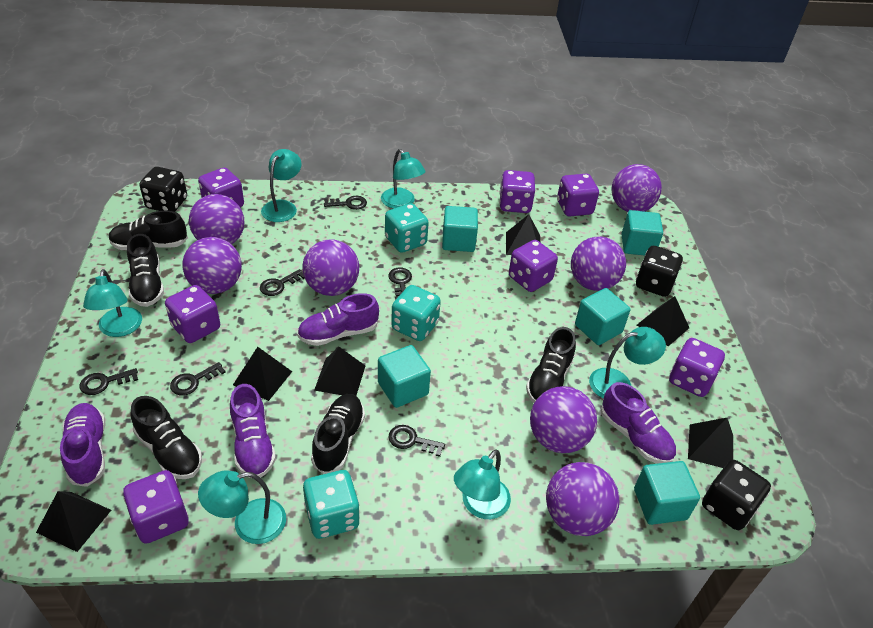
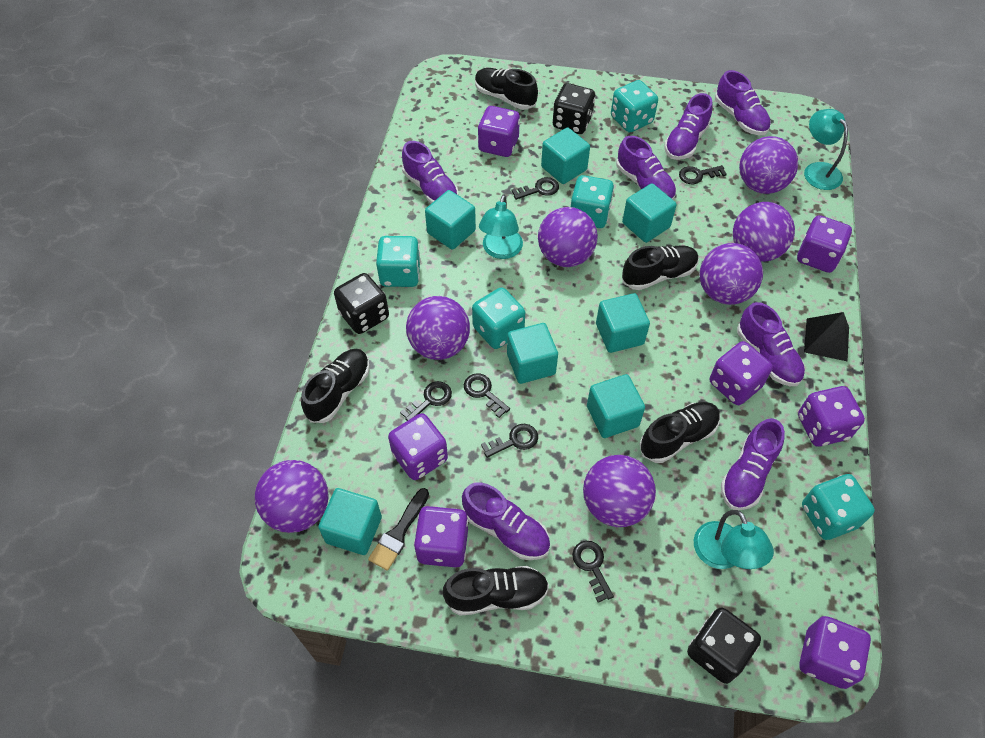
black brush: 0 -> 1
black pyramid: 6 -> 1
purple shoe: 4 -> 7
turquoise cube: 5 -> 7
turquoise dice: 3 -> 5
turquoise lamp: 6 -> 3

